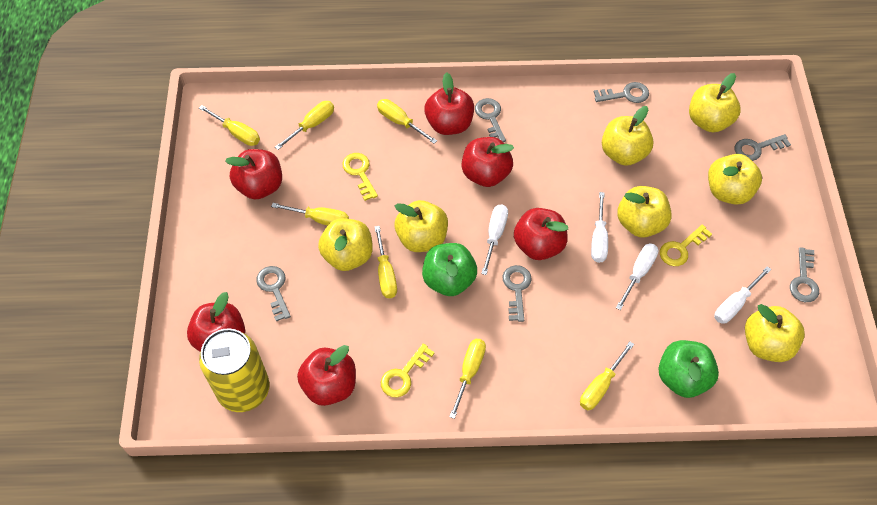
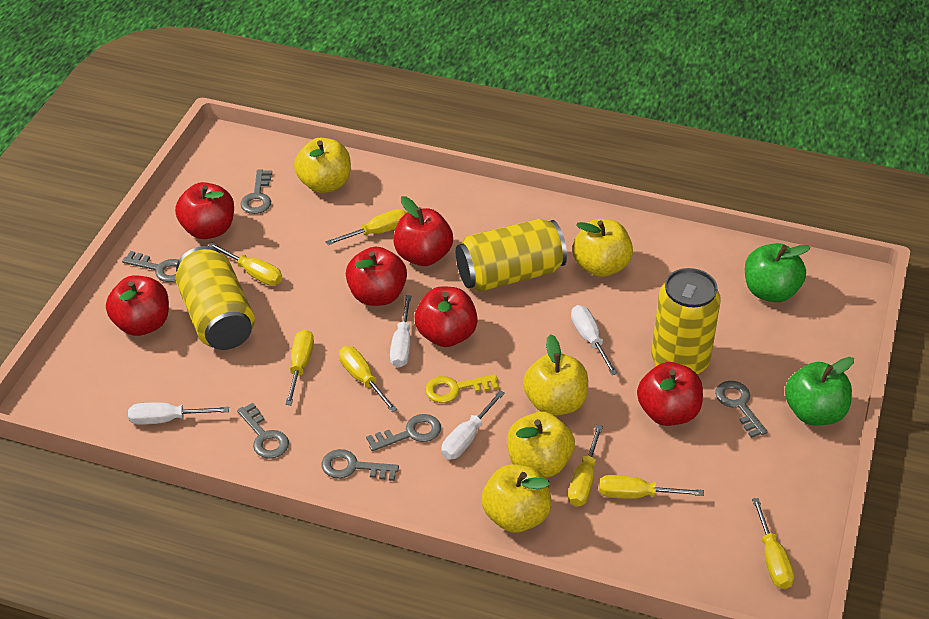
yellow apple: 7 -> 5
yellow can: 1 -> 3
yellow key: 3 -> 1

